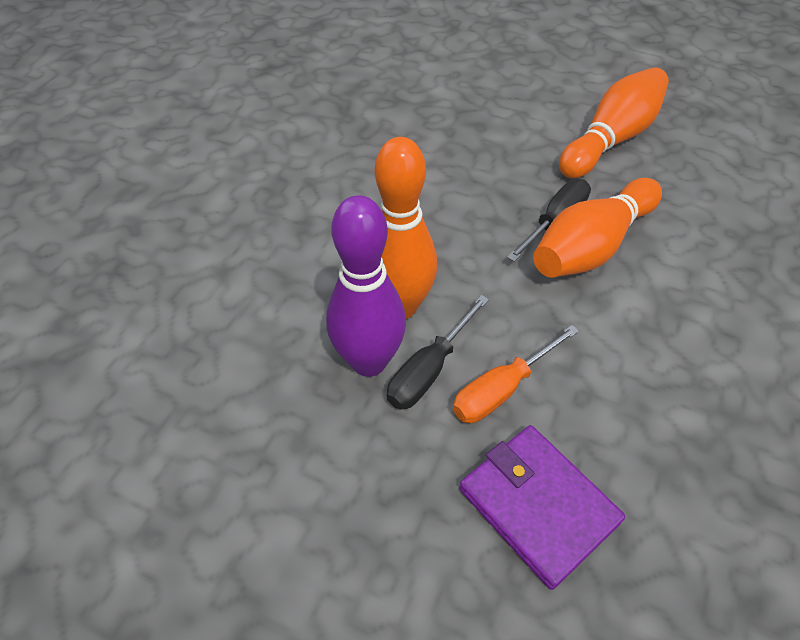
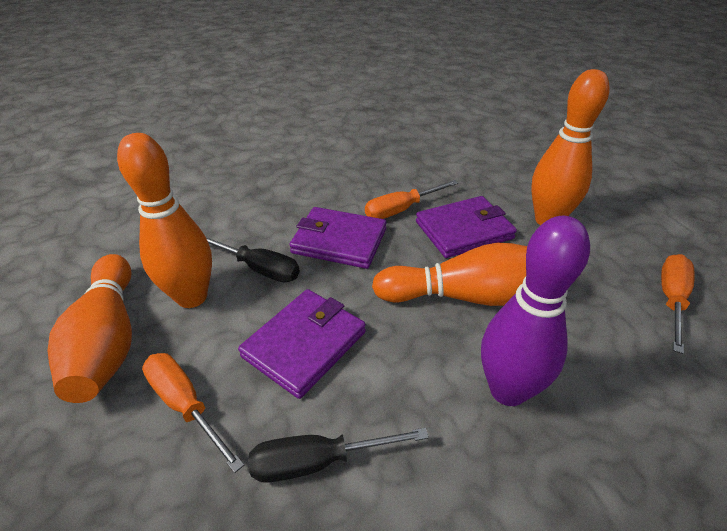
orange bowling pin: 3 -> 4
orange screwdriver: 1 -> 3
purple wallet: 1 -> 3

